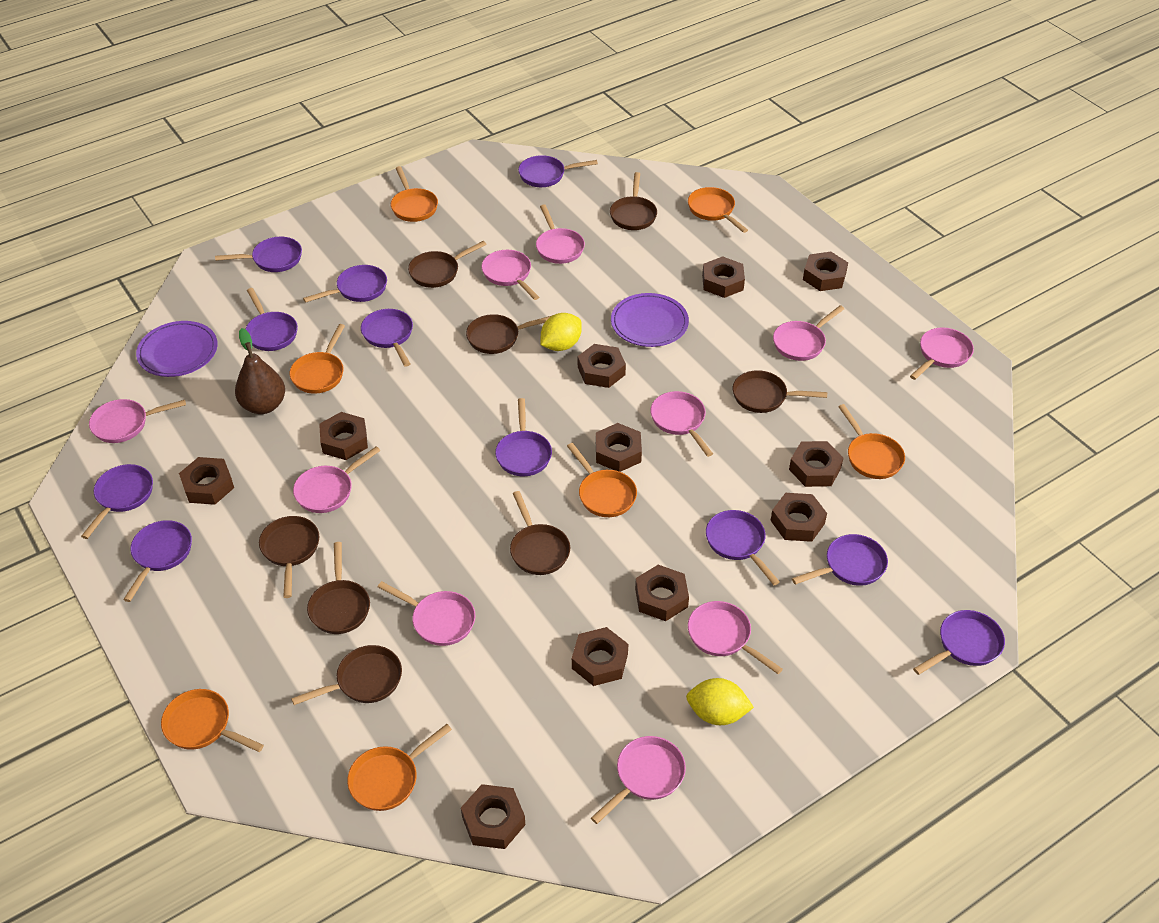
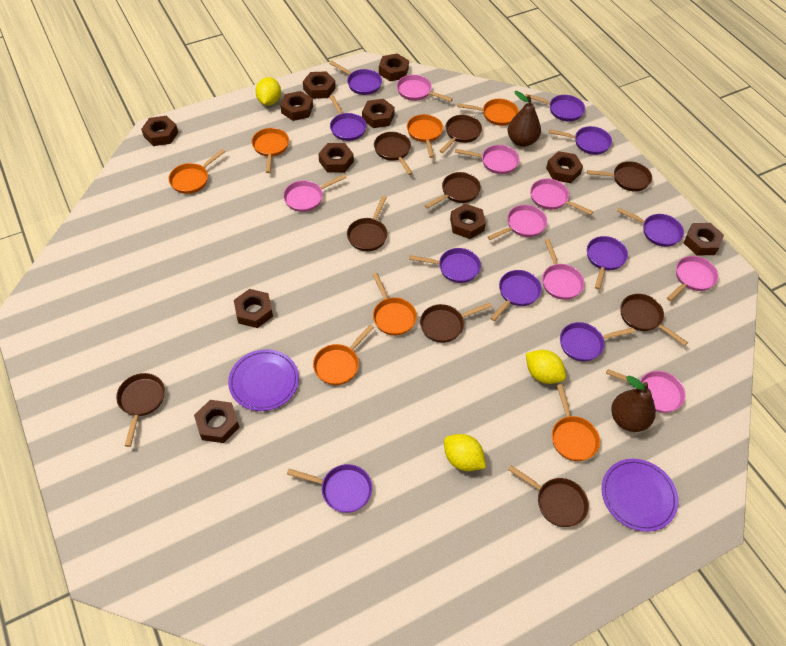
brown pan: 8 -> 9
brown pear: 1 -> 2
pink pan: 10 -> 8
purple pan: 11 -> 10
yellow lemon: 2 -> 3

